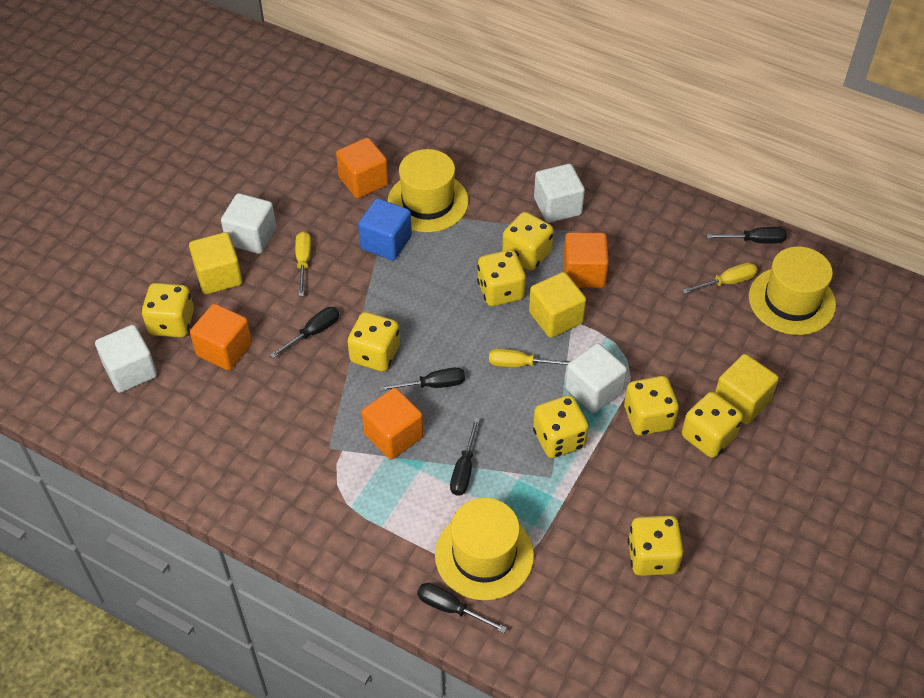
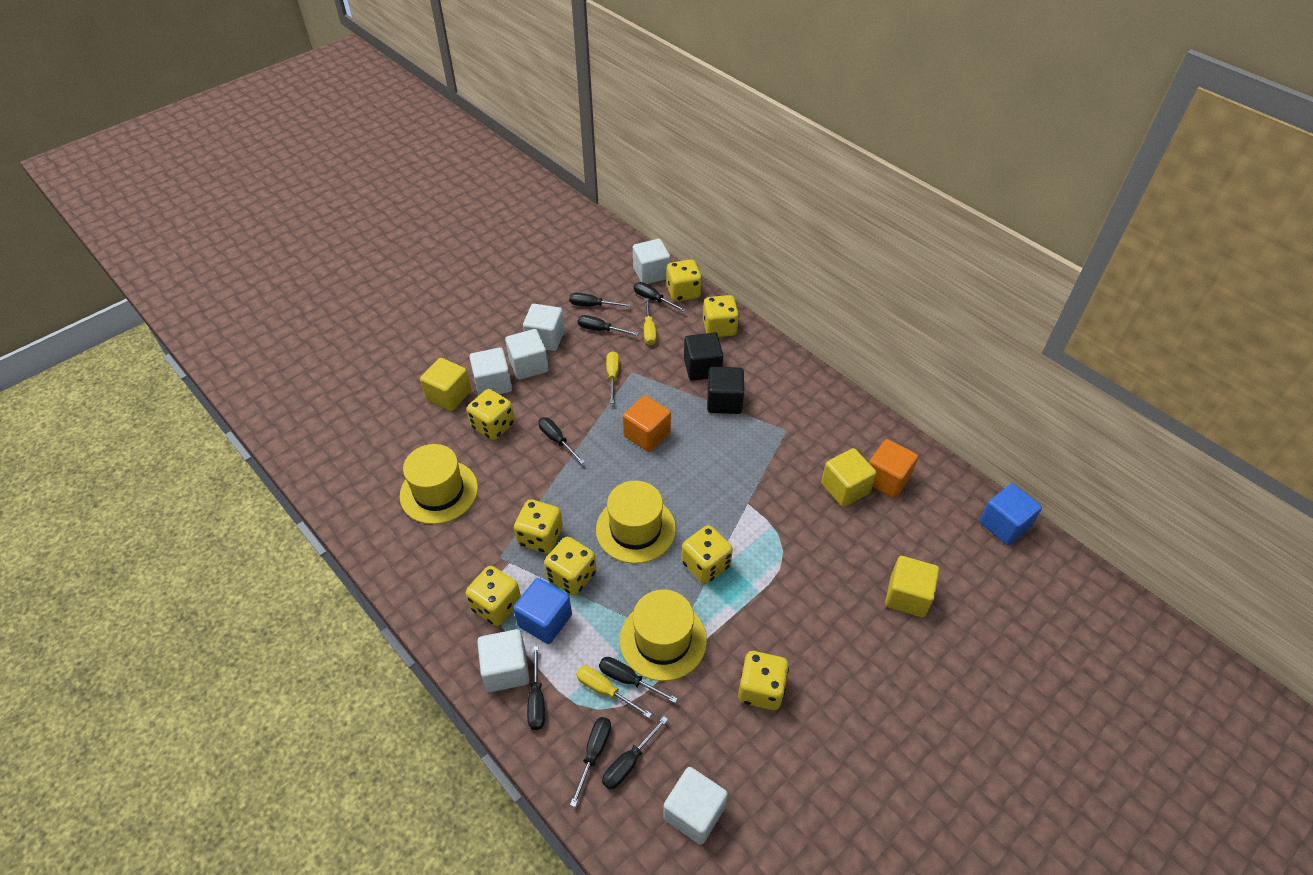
black cube: 0 -> 2
black screwdriver: 5 -> 8
blue cube: 1 -> 2
orange cube: 4 -> 2
white cube: 4 -> 6

